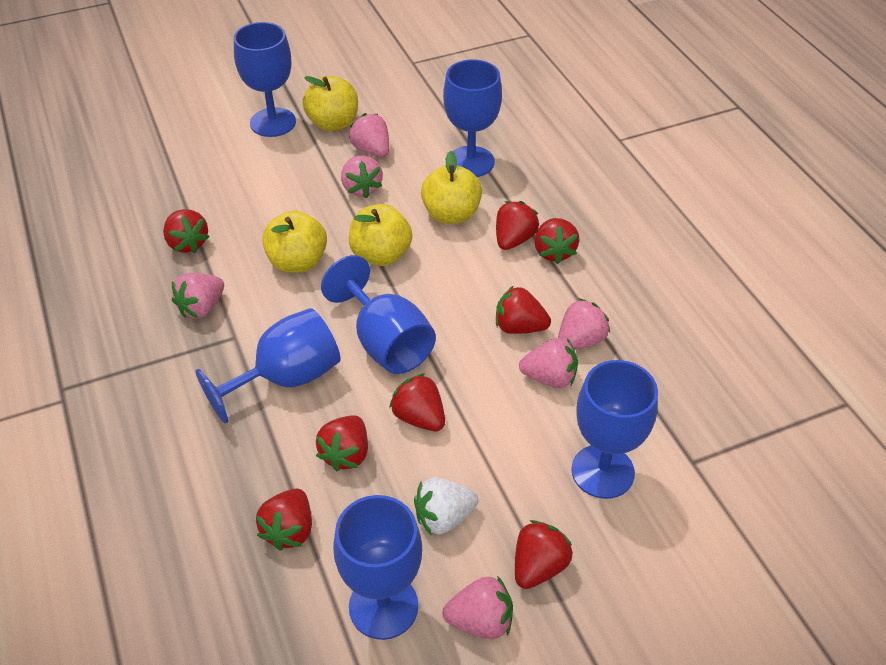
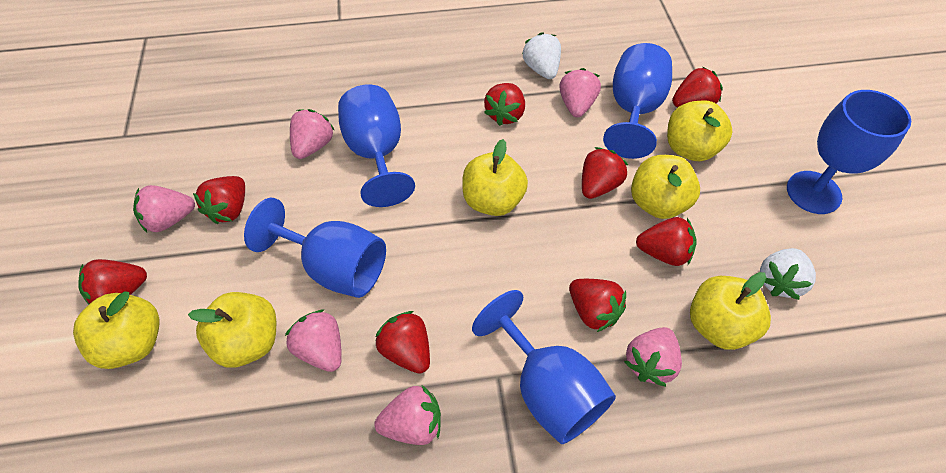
blue goblet: 6 -> 5
white strawberry: 1 -> 2
yellow apple: 4 -> 6

